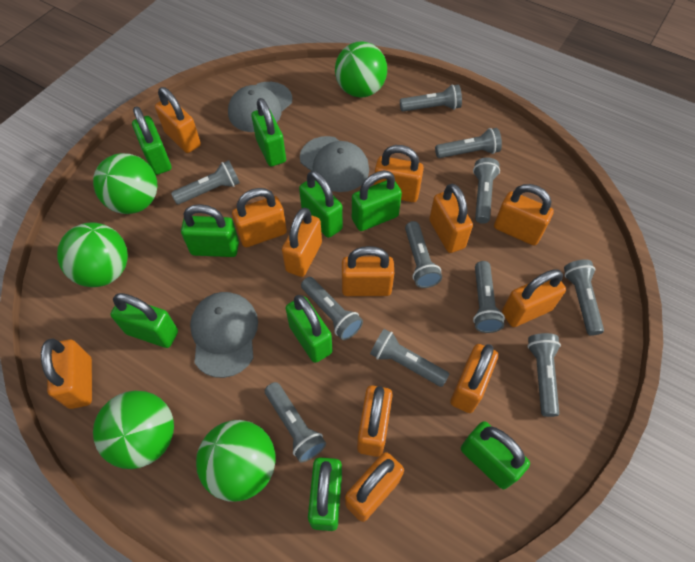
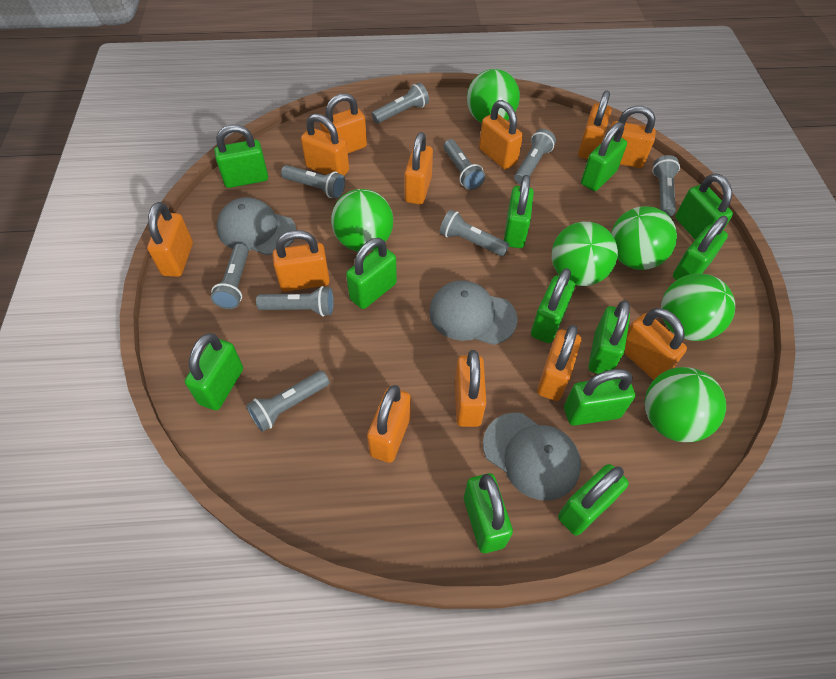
green ball: 5 -> 6
green padlock: 9 -> 12
grey flashlight: 11 -> 9

